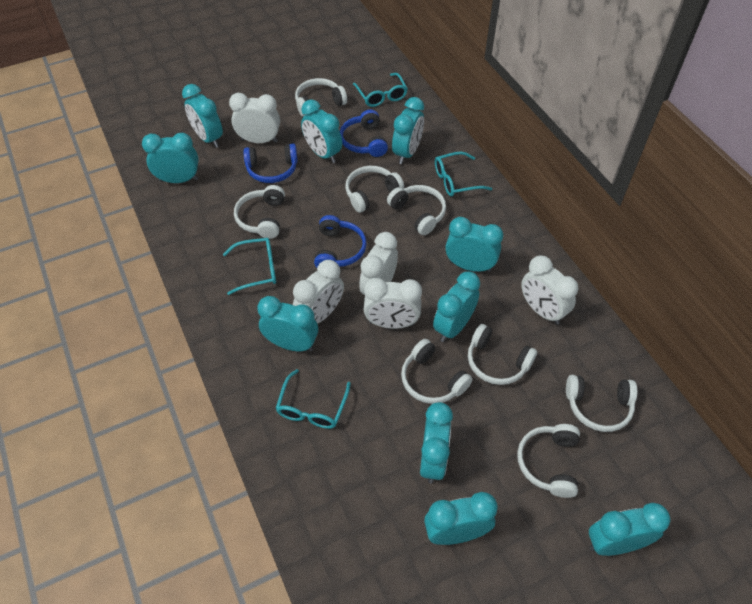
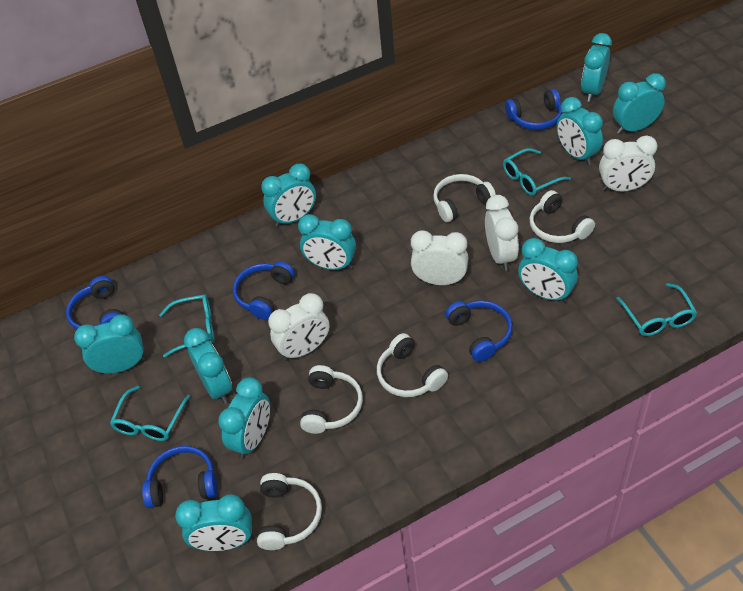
blue headphones: 3 -> 5
white clock: 5 -> 4
white headphones: 8 -> 5

